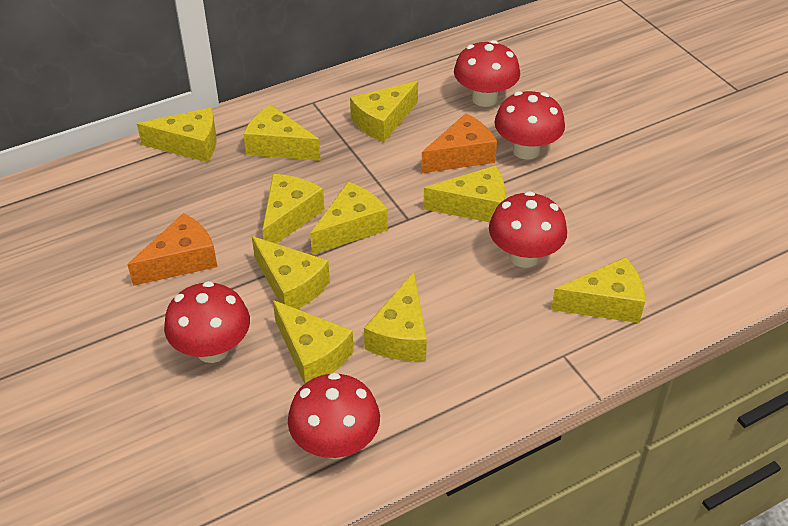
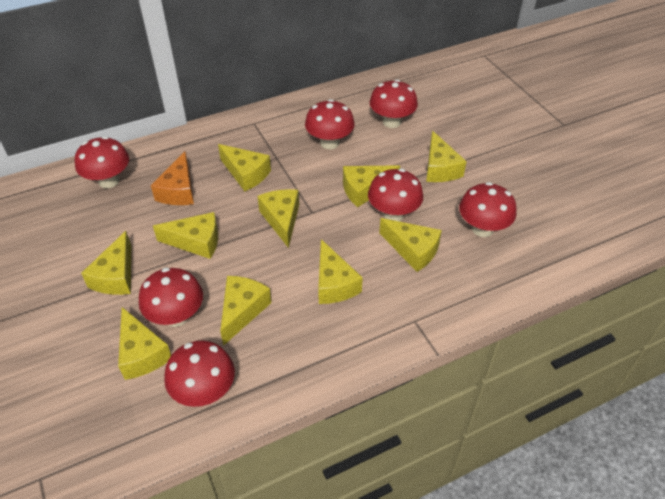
orange cheese: 2 -> 1
red mushroom: 5 -> 7

